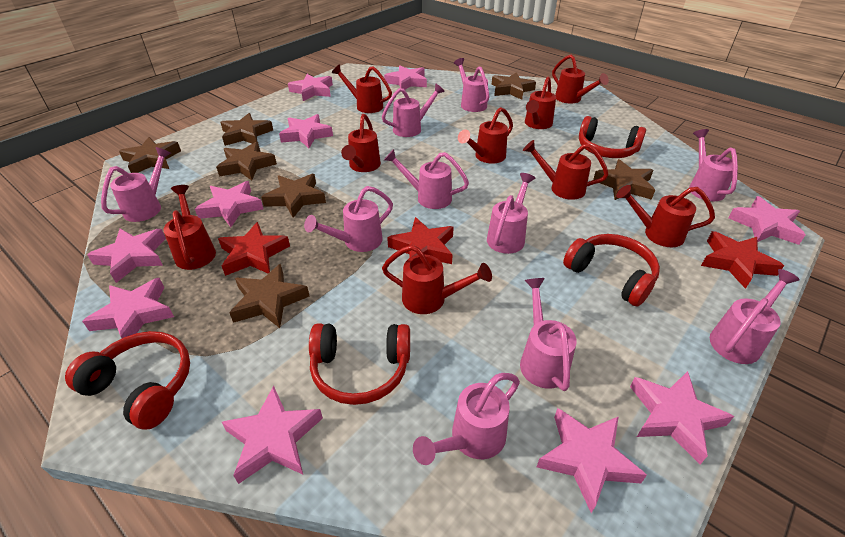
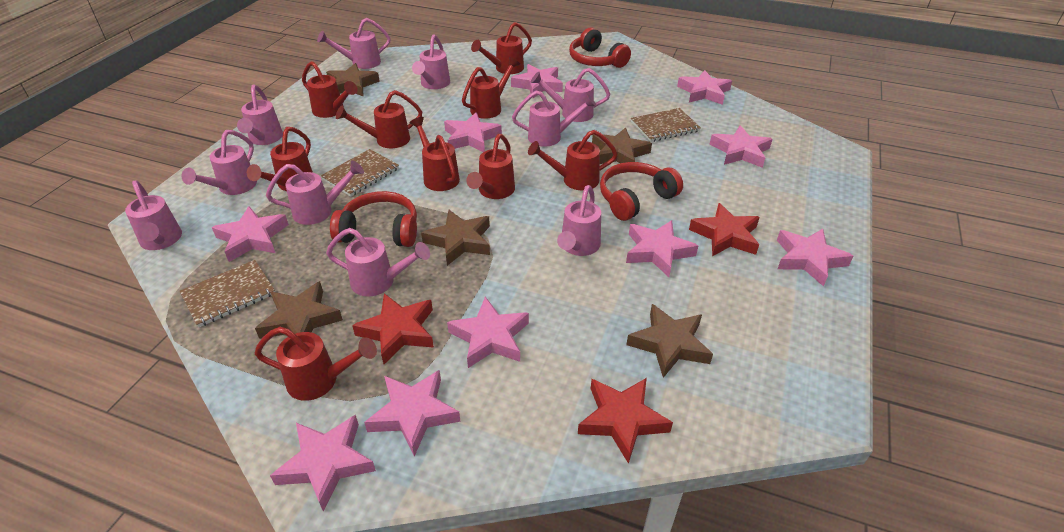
brown notebook: 0 -> 3
brown star: 7 -> 5
red headphones: 4 -> 3

